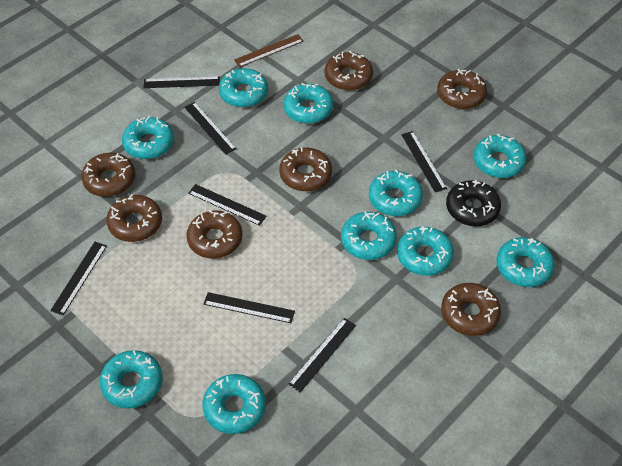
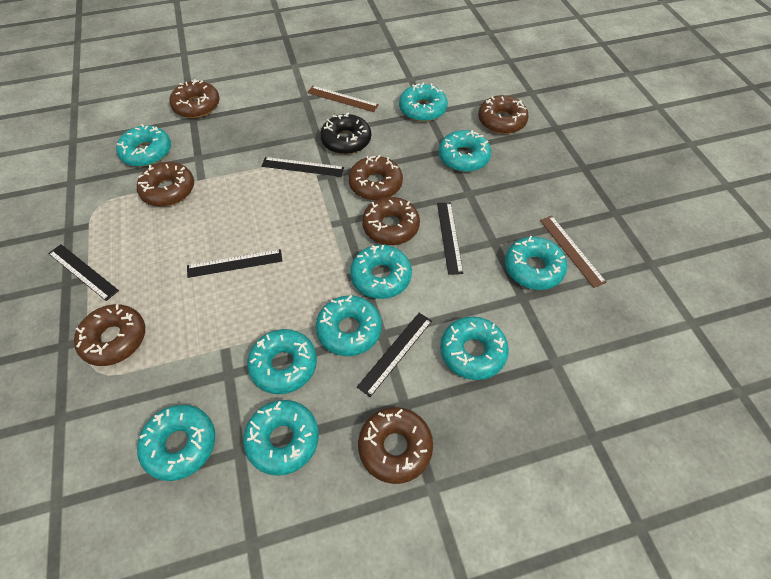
black ruler: 7 -> 5
brown ruler: 1 -> 2

